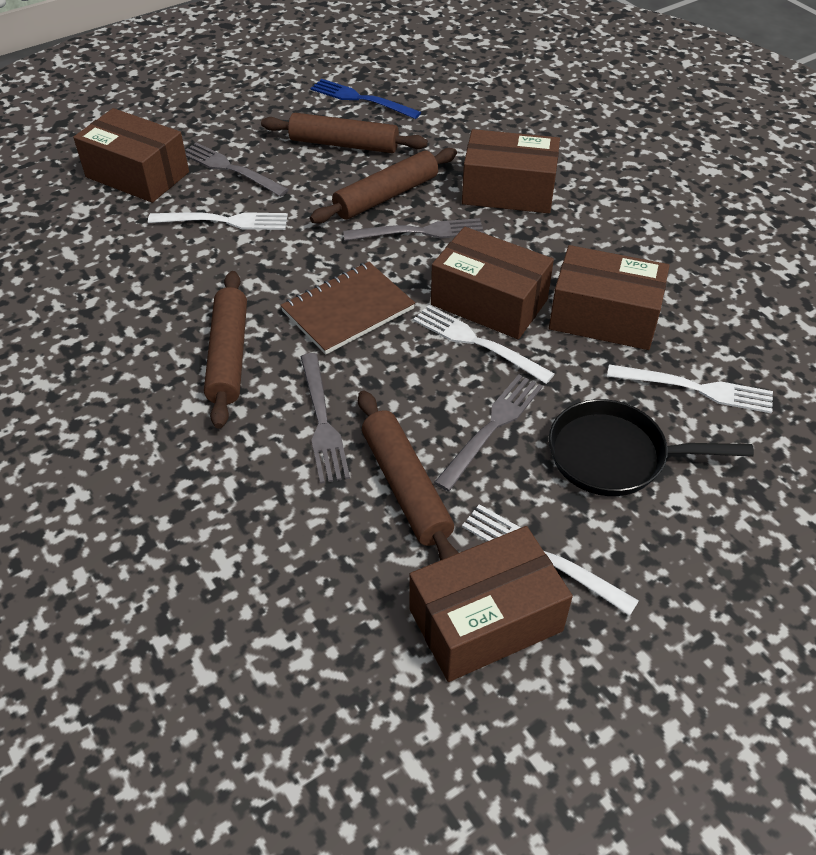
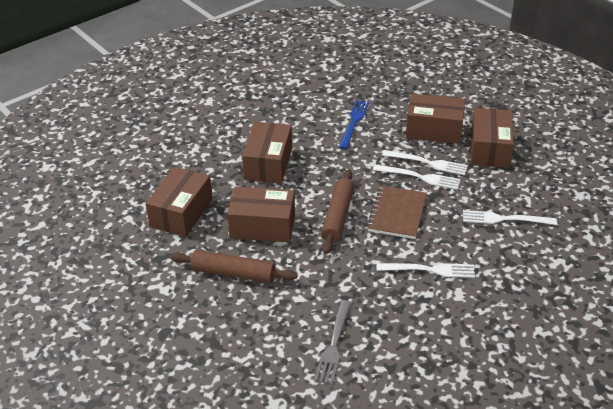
black pan: 1 -> 0
brown rolling pin: 4 -> 2
grey fork: 4 -> 1

